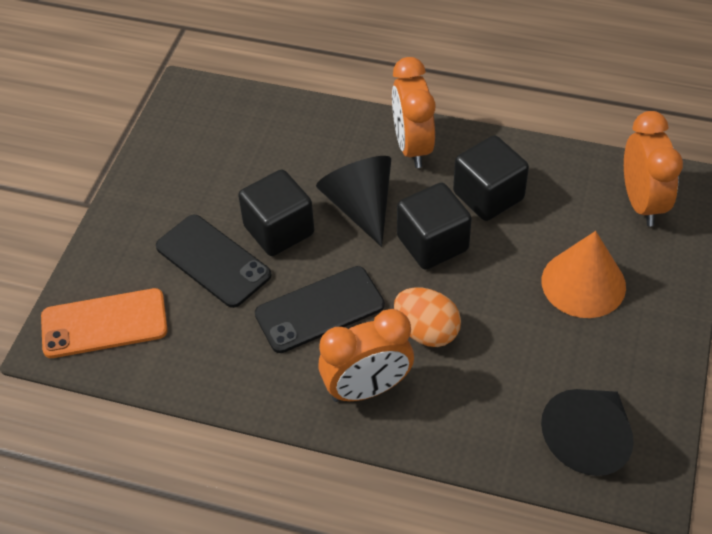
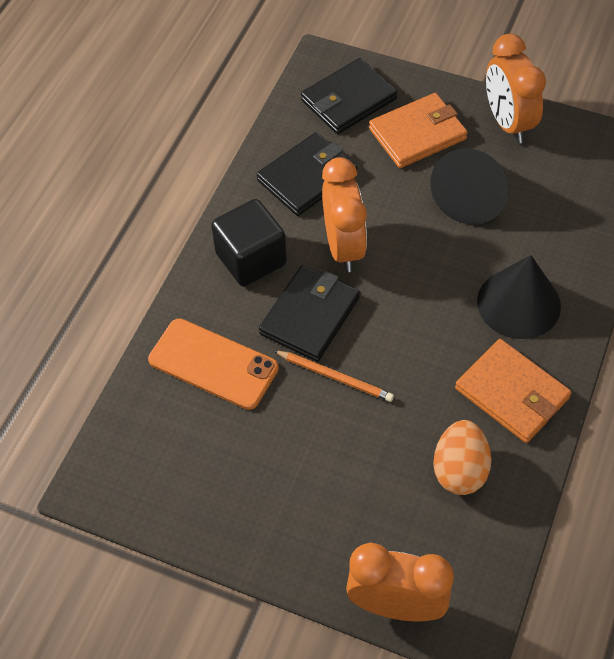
black cube: 3 -> 1
black phone: 2 -> 0
black wallet: 0 -> 3
orange cone: 1 -> 0
orange pencil: 0 -> 1
orange wallet: 0 -> 2

